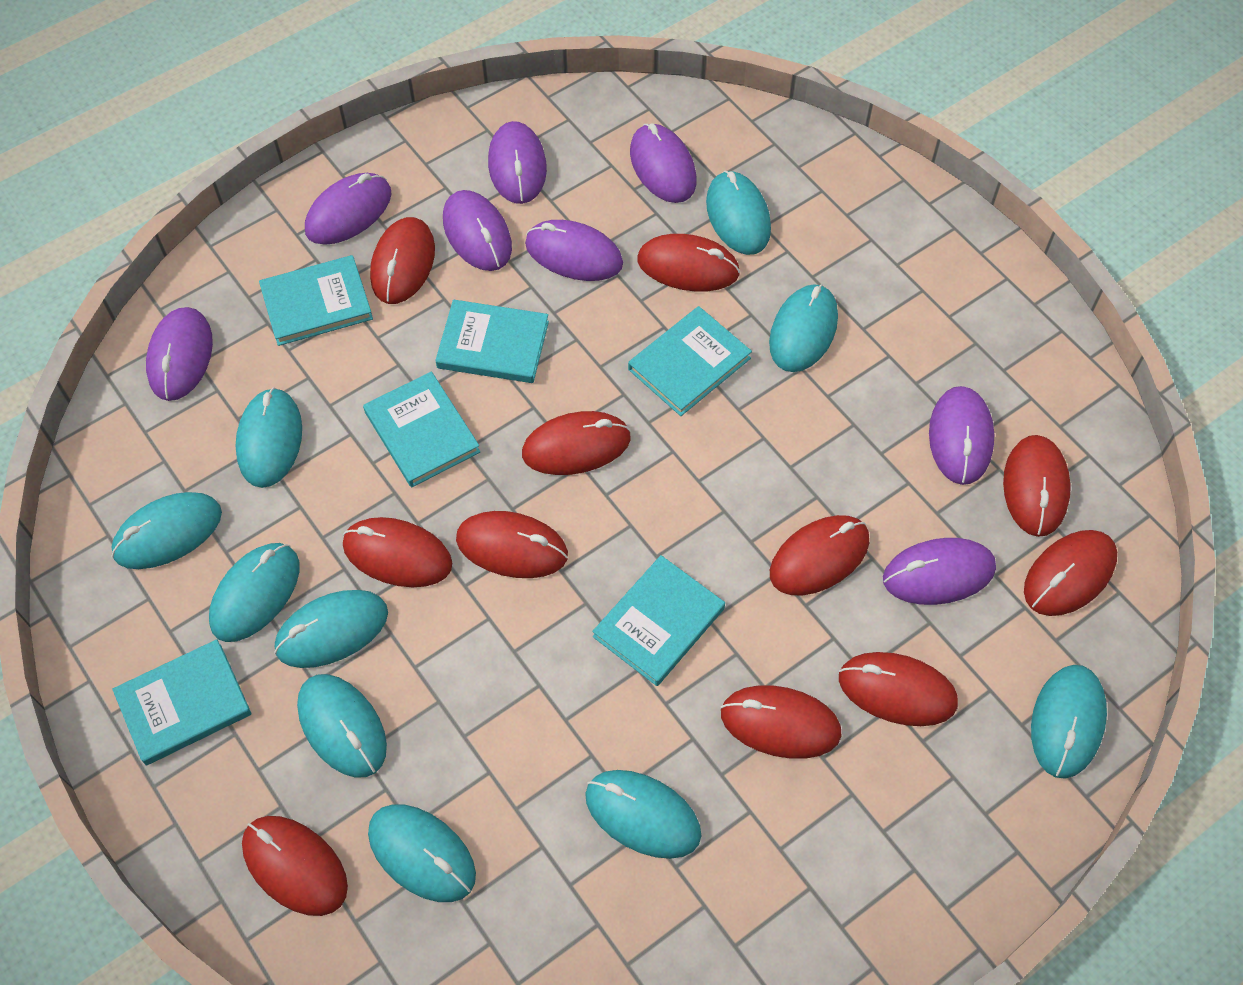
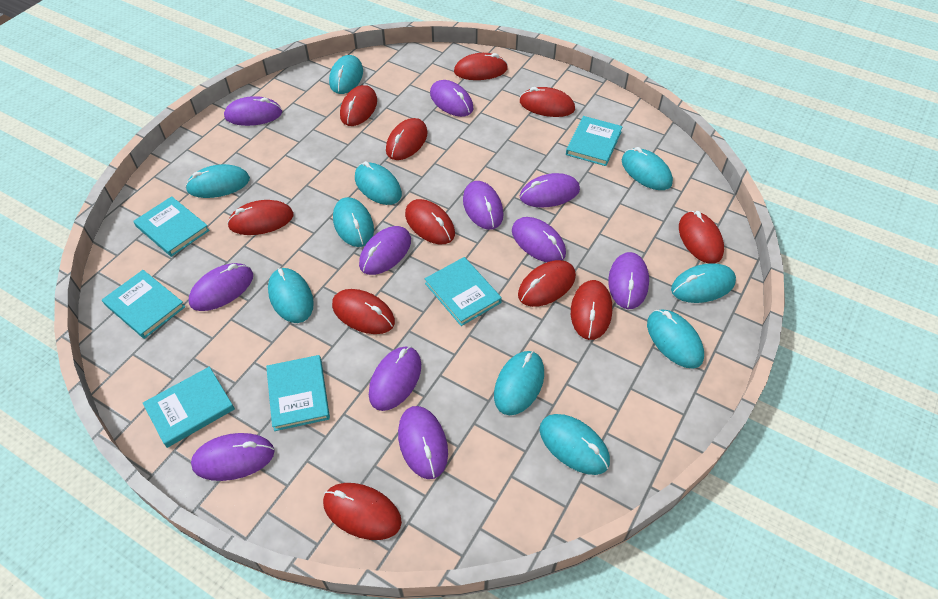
purple mouse: 8 -> 11

